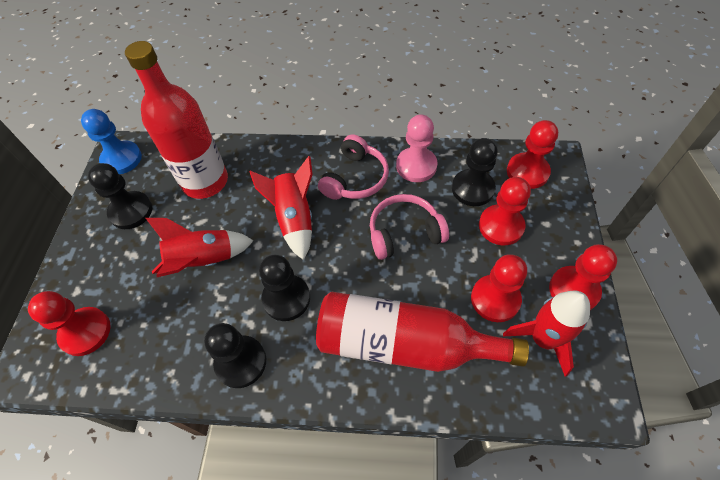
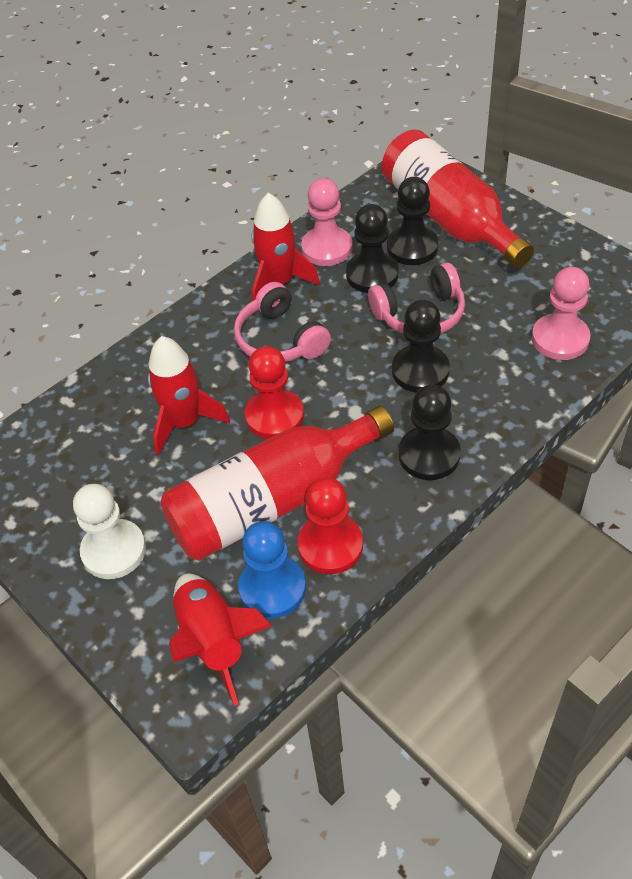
pink pawn: 1 -> 2
red pawn: 5 -> 2
white pawn: 0 -> 1

